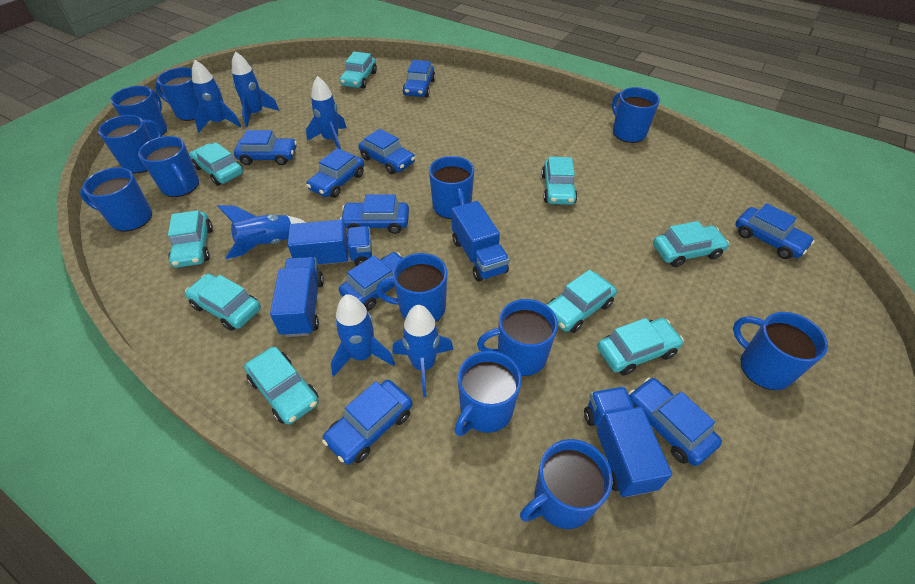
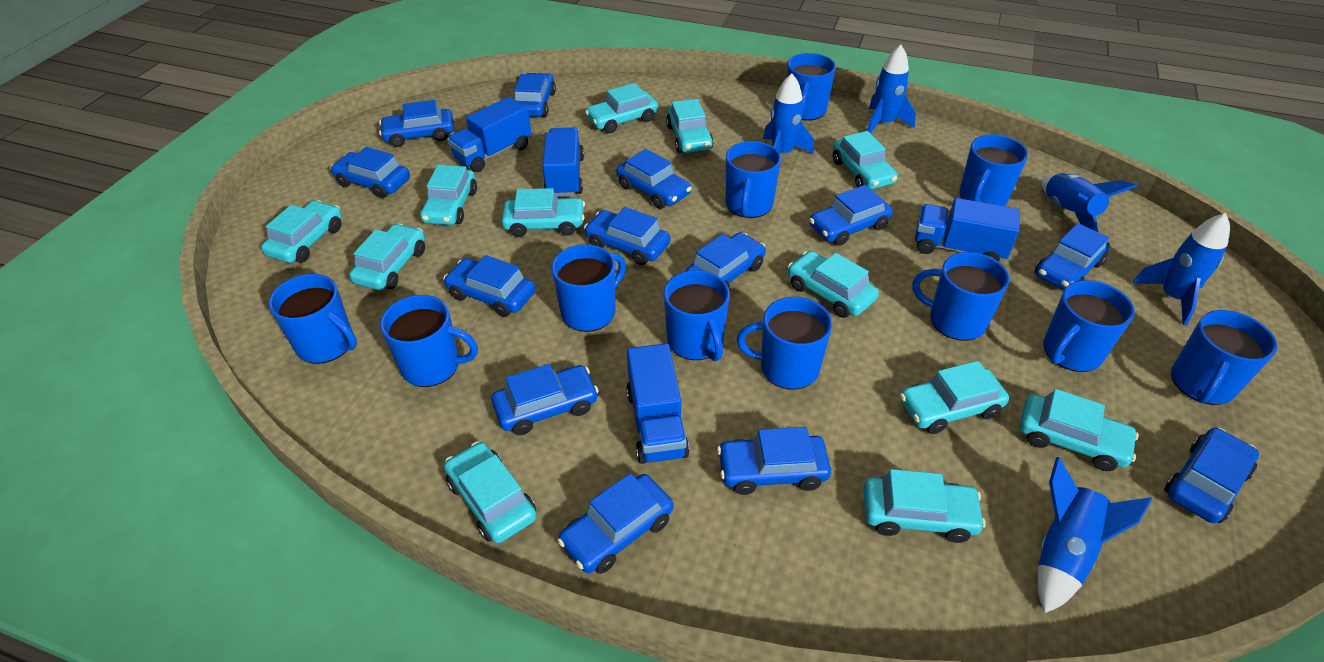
blue car: 9 -> 13
blue mug: 12 -> 11
blue rocket: 6 -> 5
turquoise car: 9 -> 12

